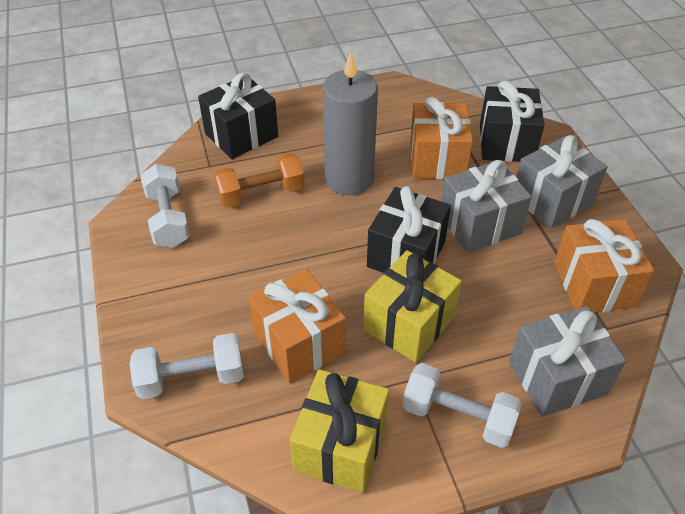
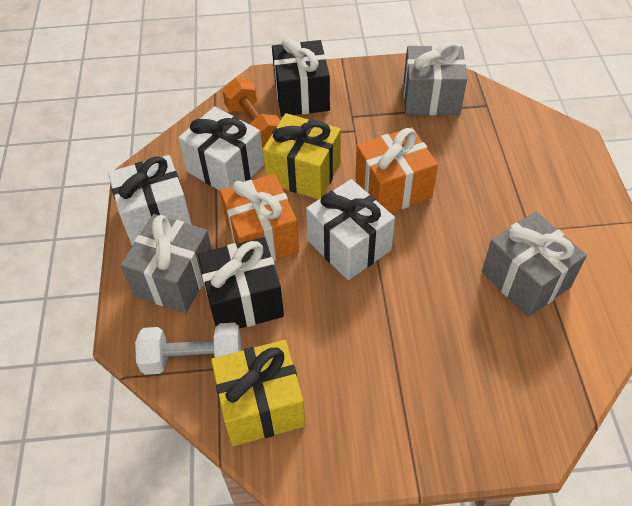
black gift: 3 -> 2
grey candle: 1 -> 0
orange gift: 3 -> 2
white dumbbell: 3 -> 1
white gift: 0 -> 3

